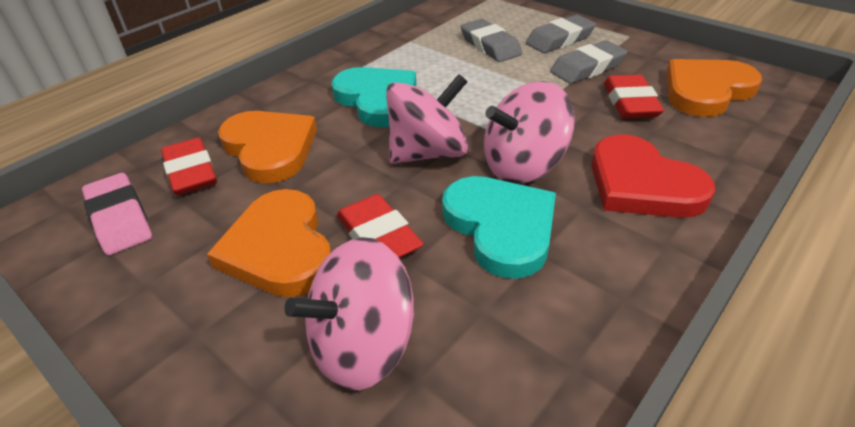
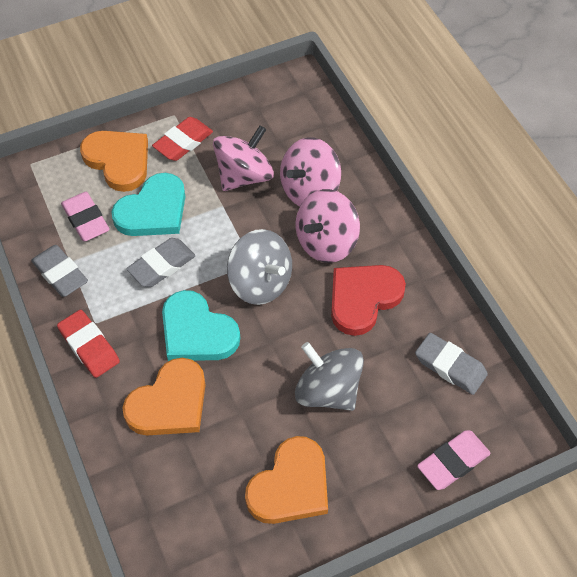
grey spinning top: 0 -> 2
pink eraser: 1 -> 2
red eraser: 3 -> 2

